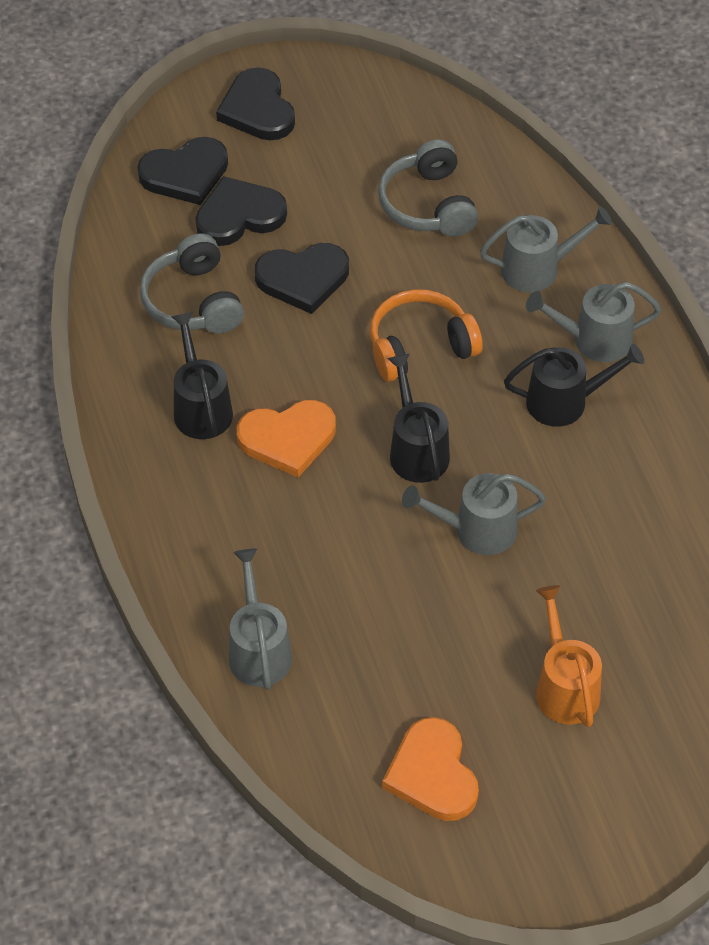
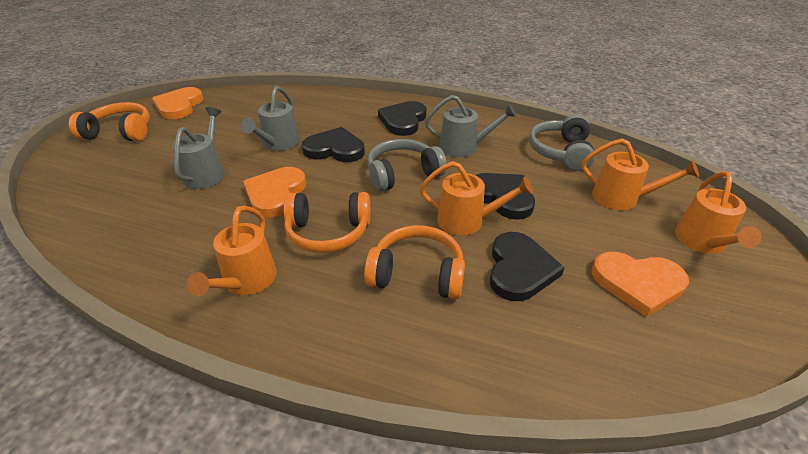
black watering can: 3 -> 0
grey watering can: 4 -> 3
orange headphones: 1 -> 3
orange heart: 2 -> 3
orange watering can: 1 -> 4

